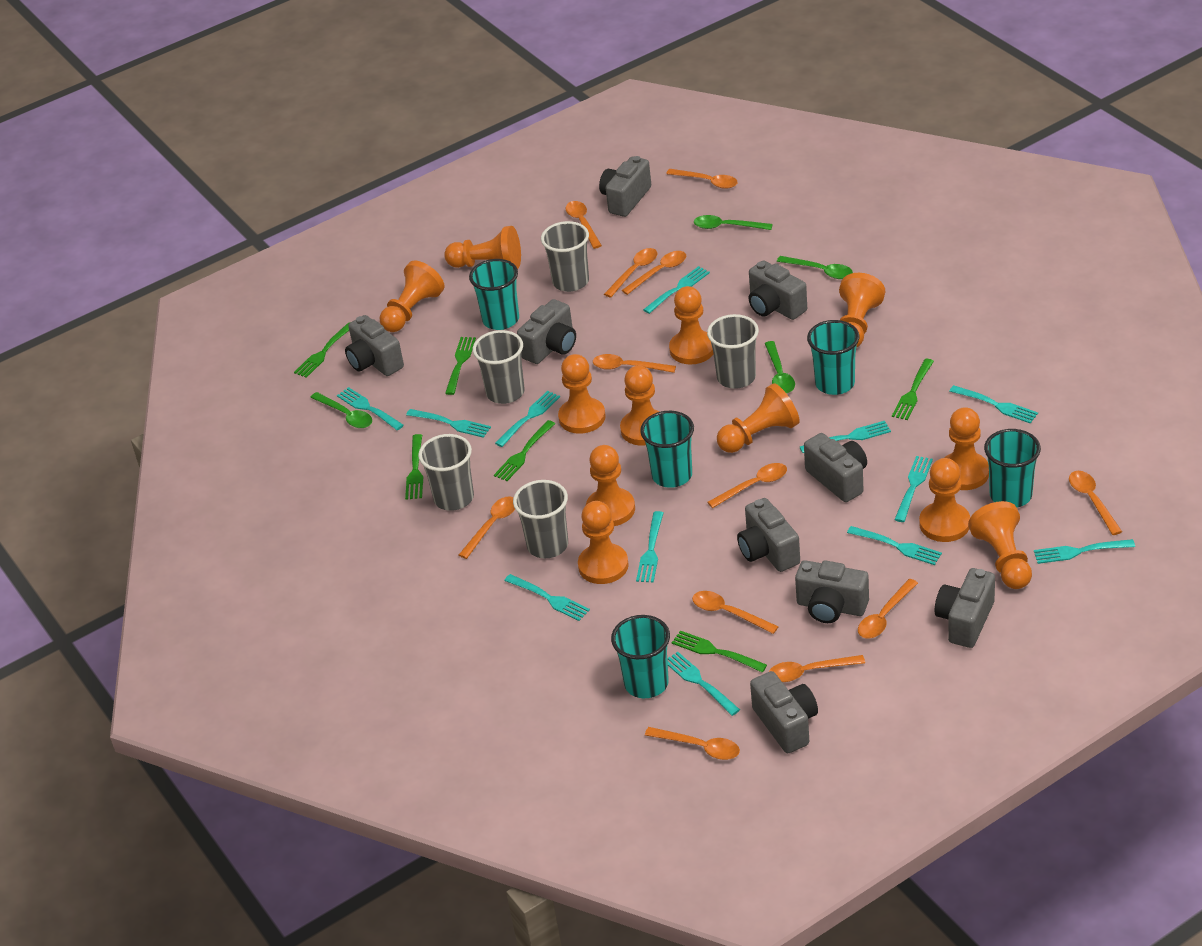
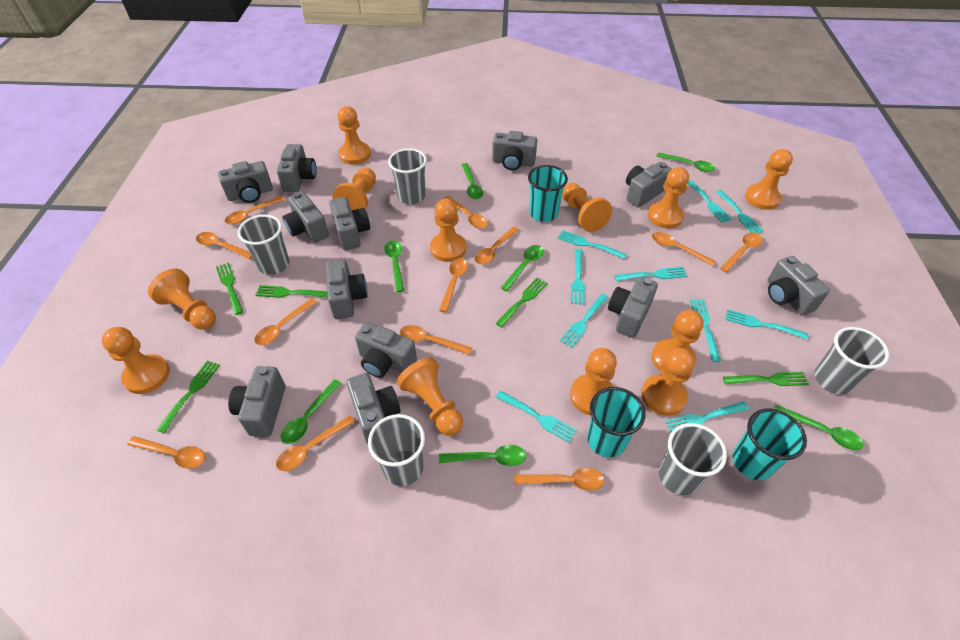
green fork: 6 -> 5
green spoon: 4 -> 7
grey camera: 9 -> 12
turquoise cup: 5 -> 3
turquoise fork: 12 -> 10

